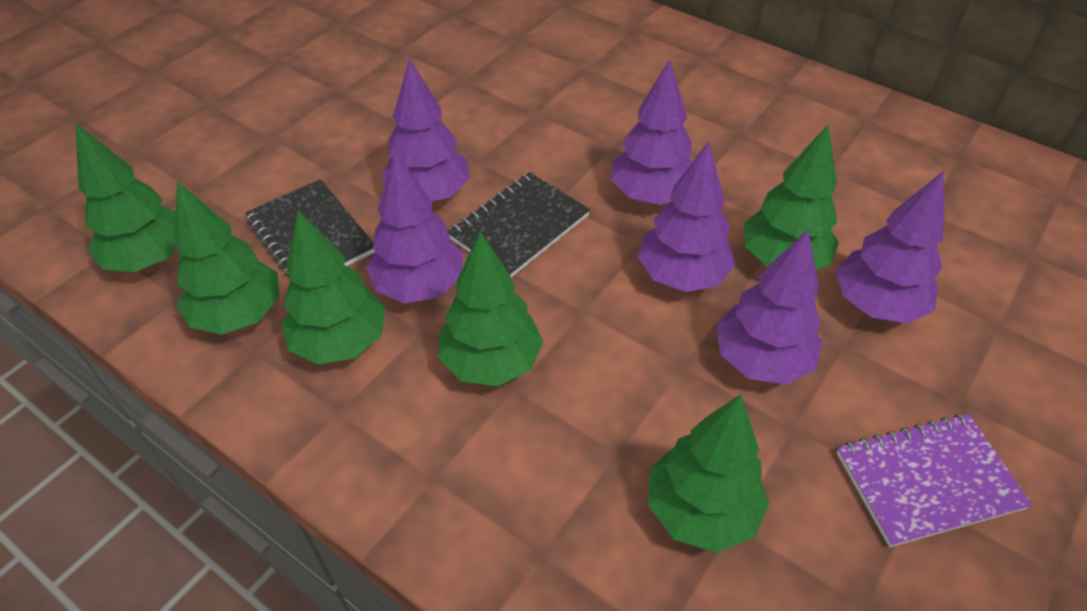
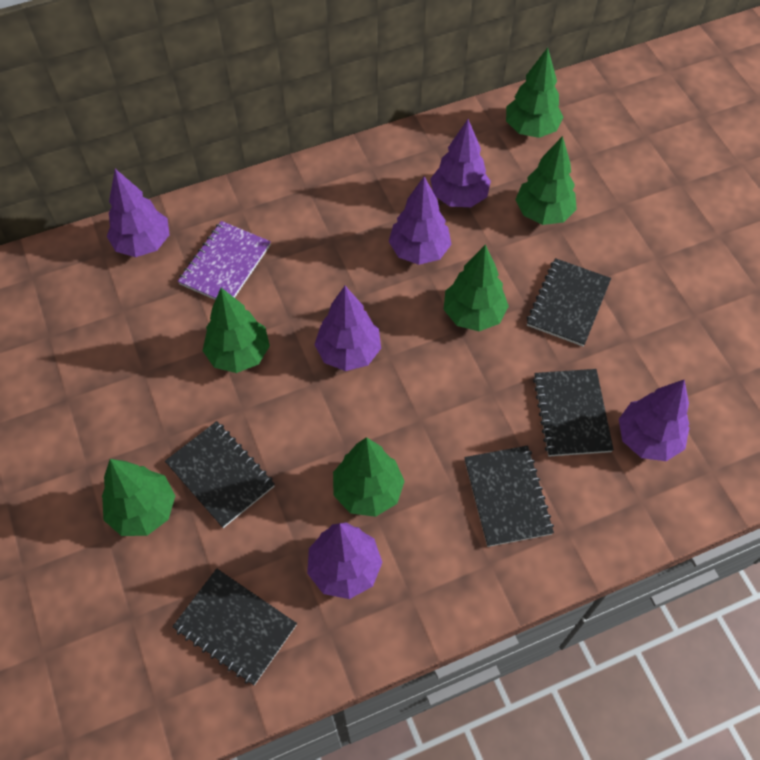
black notebook: 2 -> 5

